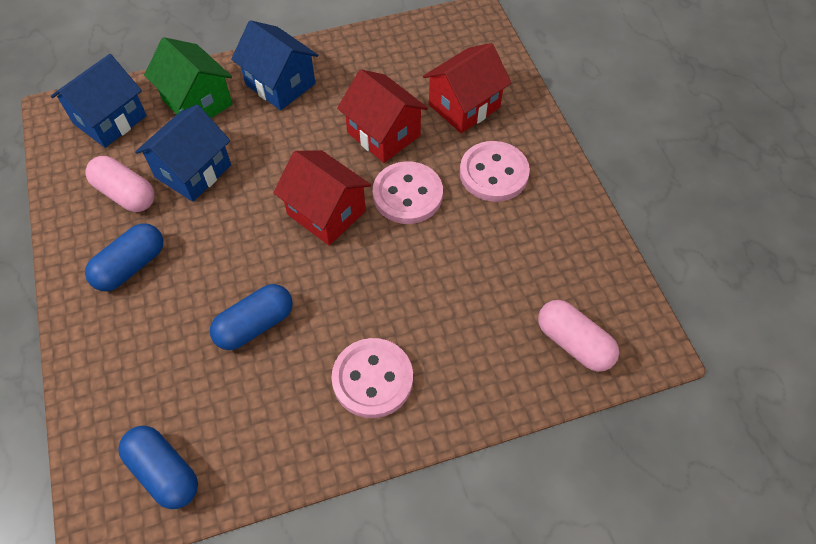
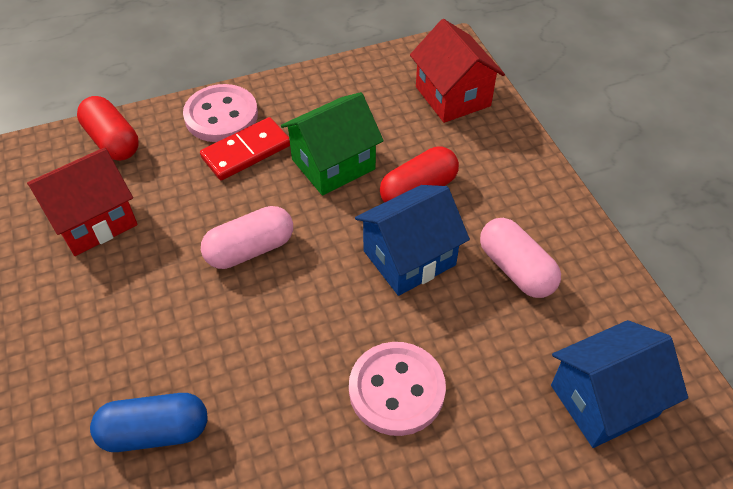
blue capsule: 3 -> 1
blue house: 3 -> 2
pink button: 3 -> 2
red capsule: 0 -> 2
red domino: 0 -> 1
red house: 3 -> 2

